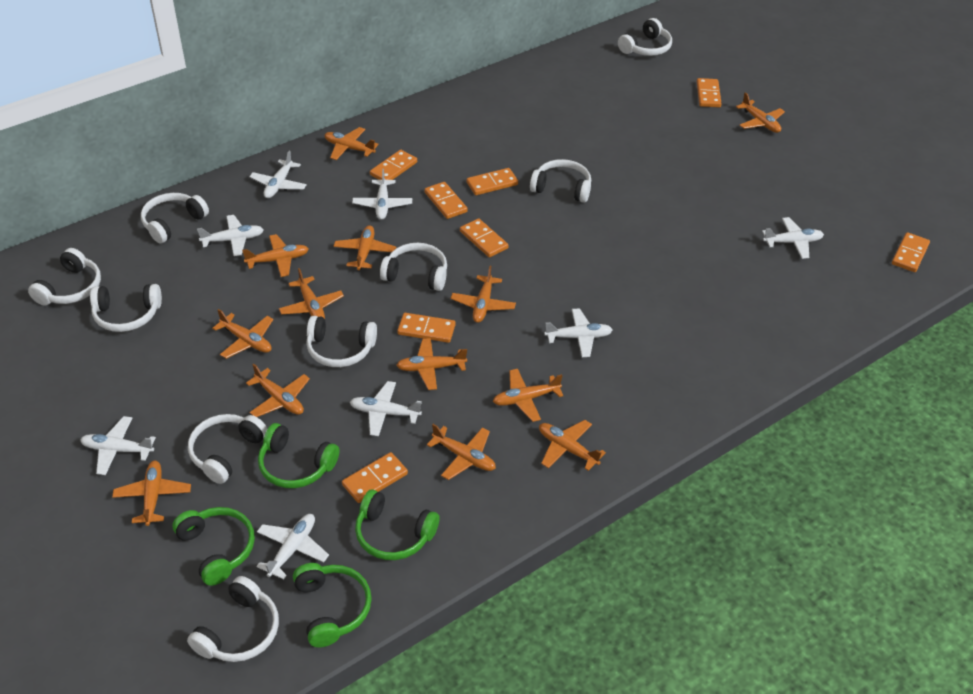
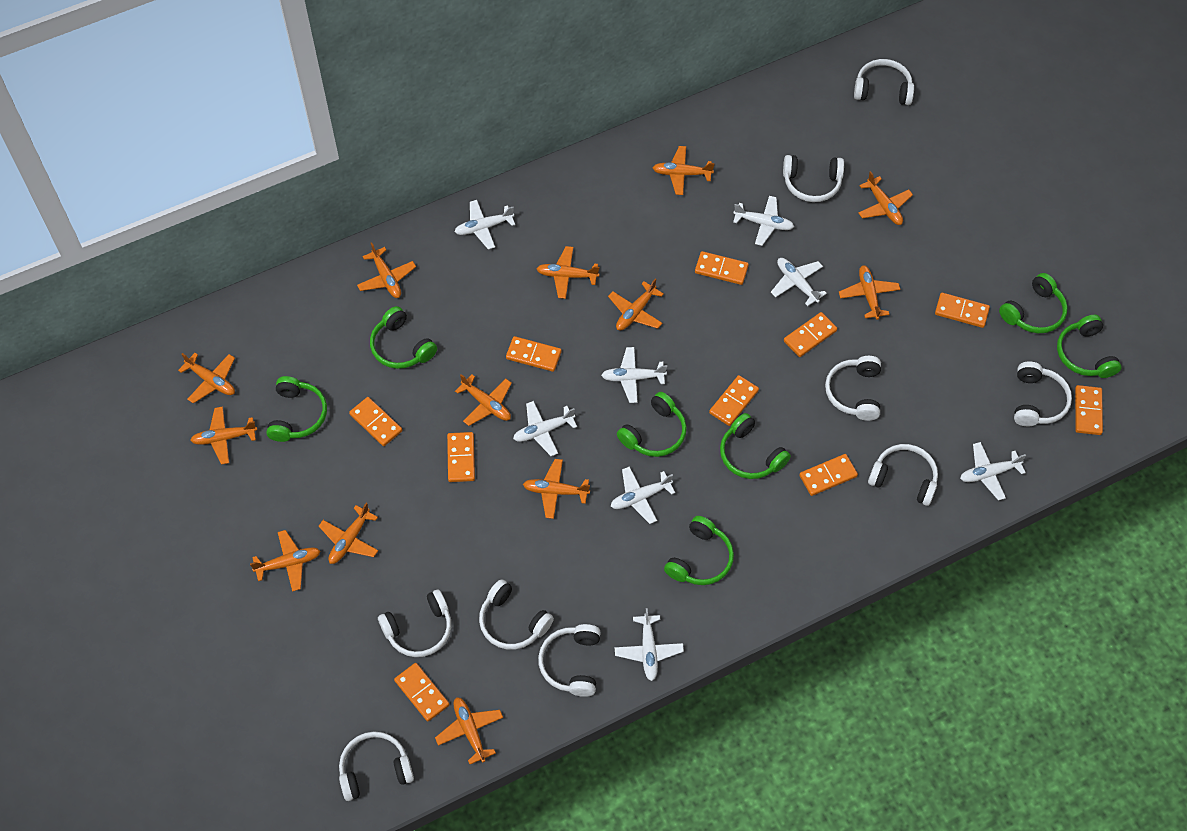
green headphones: 4 -> 7
orange domino: 8 -> 10

